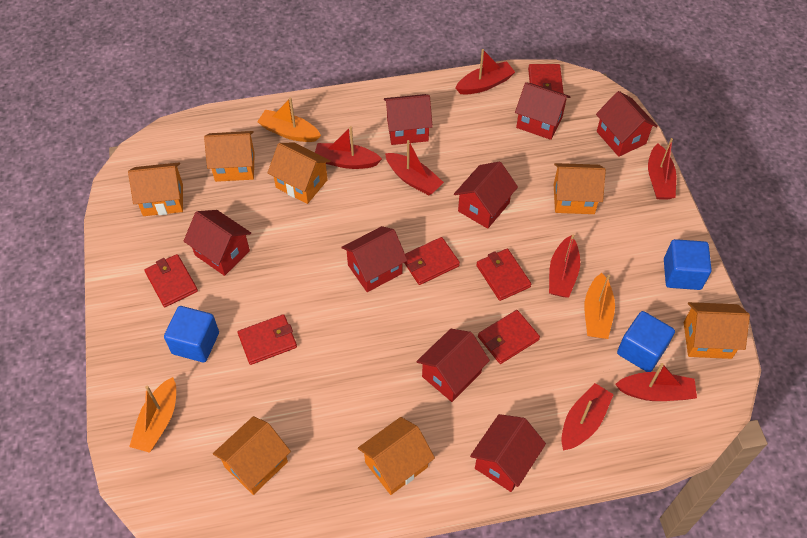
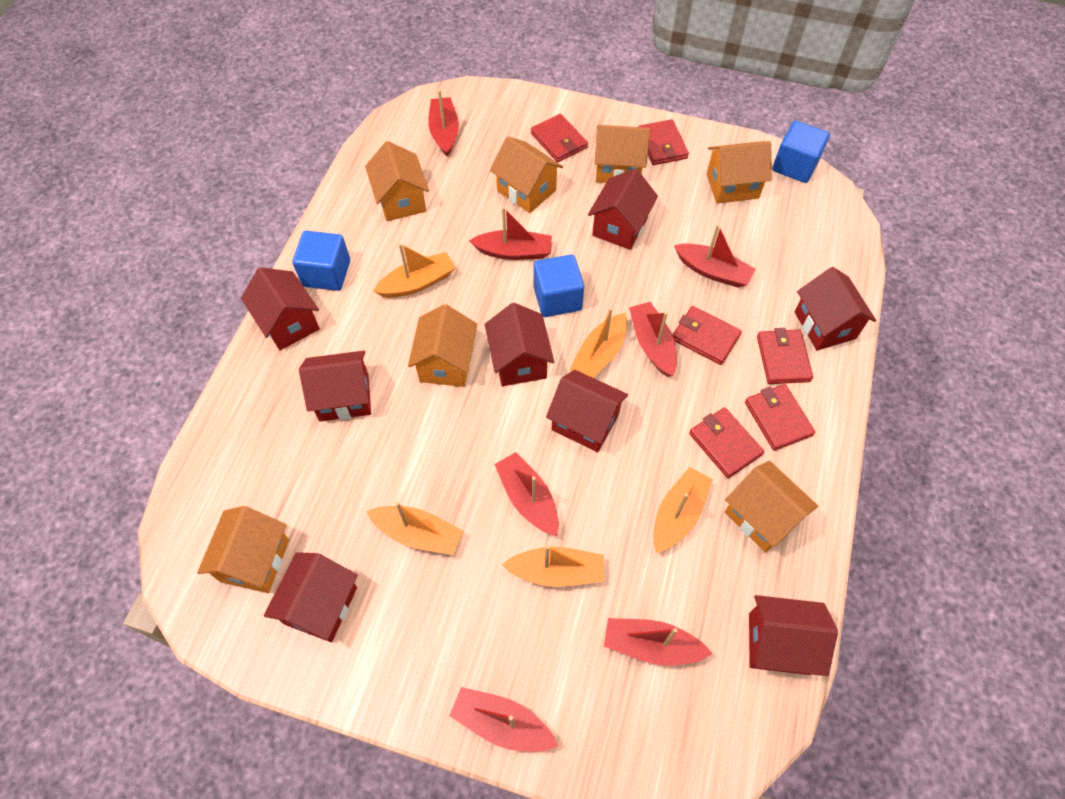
orange boat: 3 -> 5

